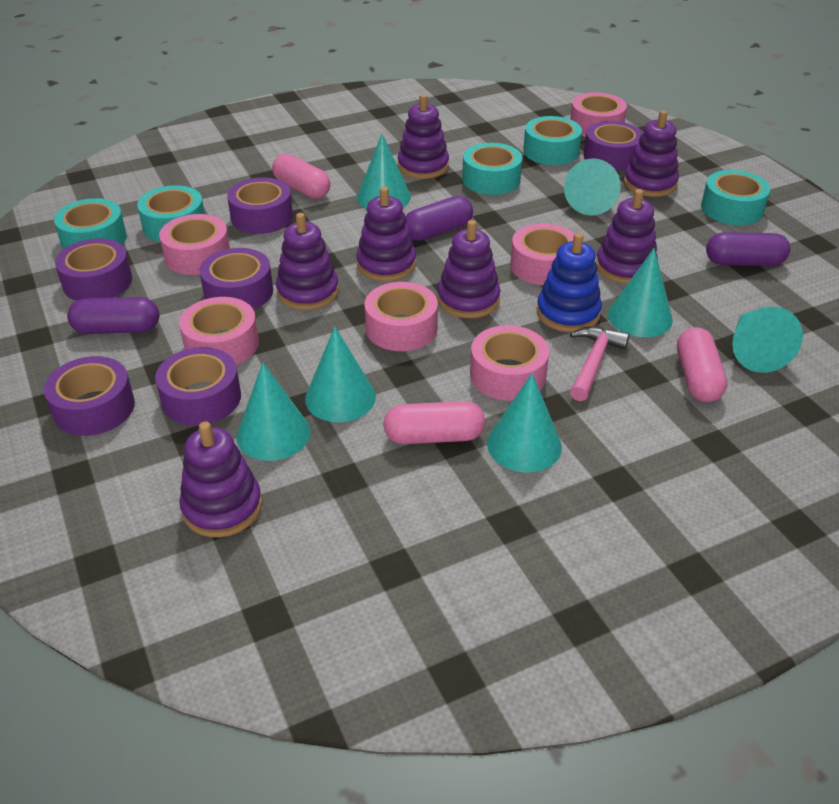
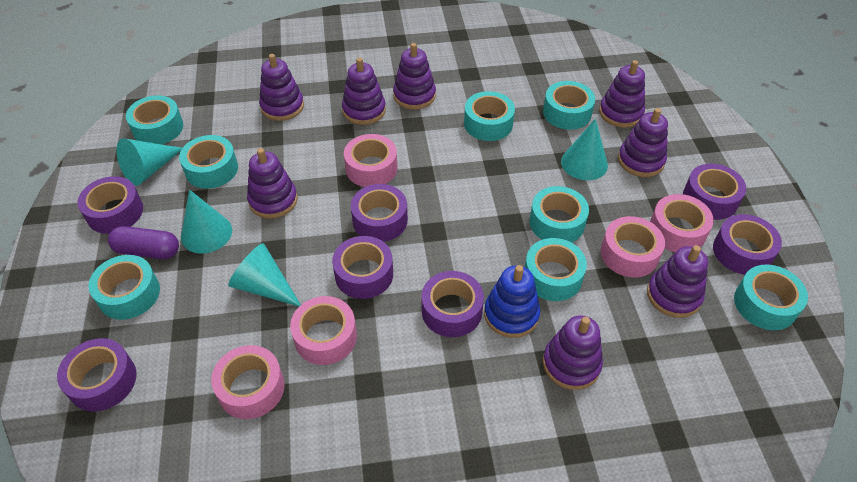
pink capsule: 3 -> 0
pink hammer: 1 -> 0
pink tape: 6 -> 5
purple capsule: 3 -> 1
purple stacking toy: 7 -> 8
purple tape: 6 -> 7
turquoise cone: 7 -> 4
turquoise tape: 5 -> 8

